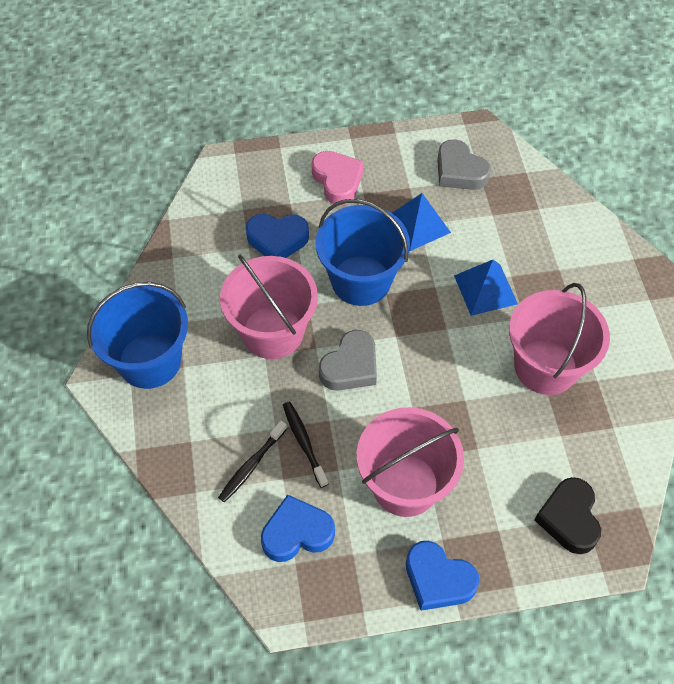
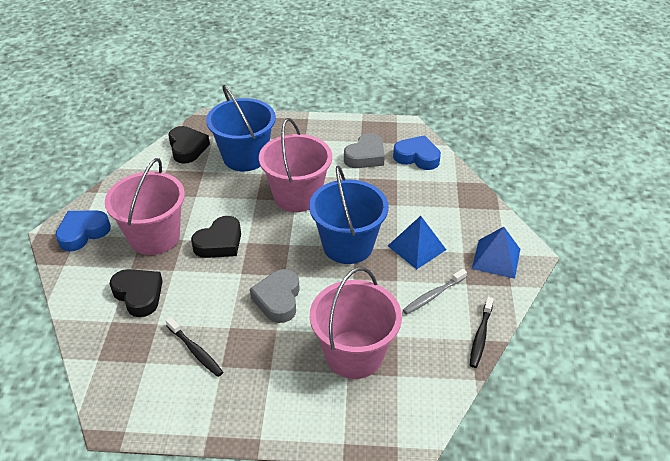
black heart: 1 -> 3
blue heart: 3 -> 2
grey toothbrush: 0 -> 1
pink heart: 1 -> 0

